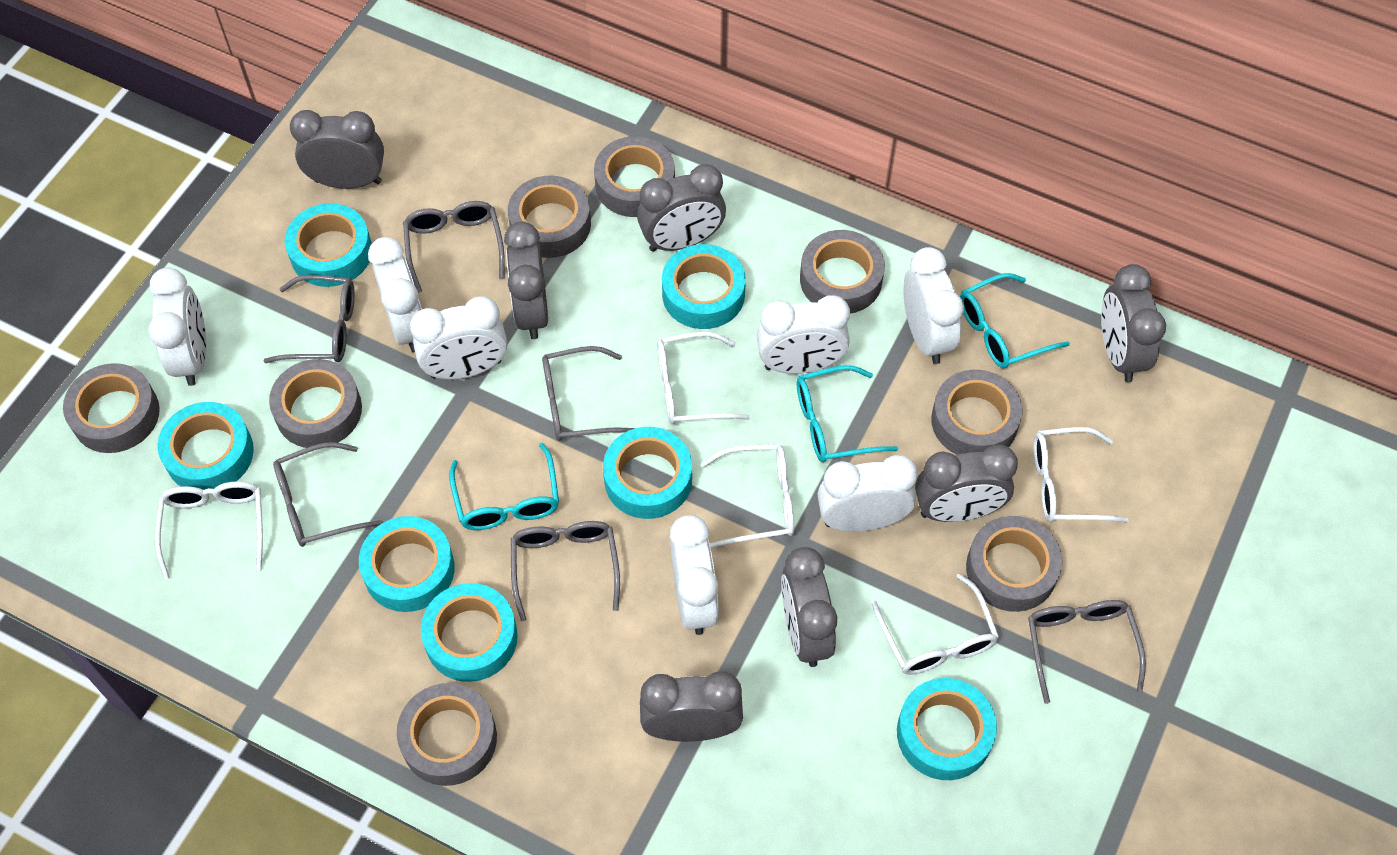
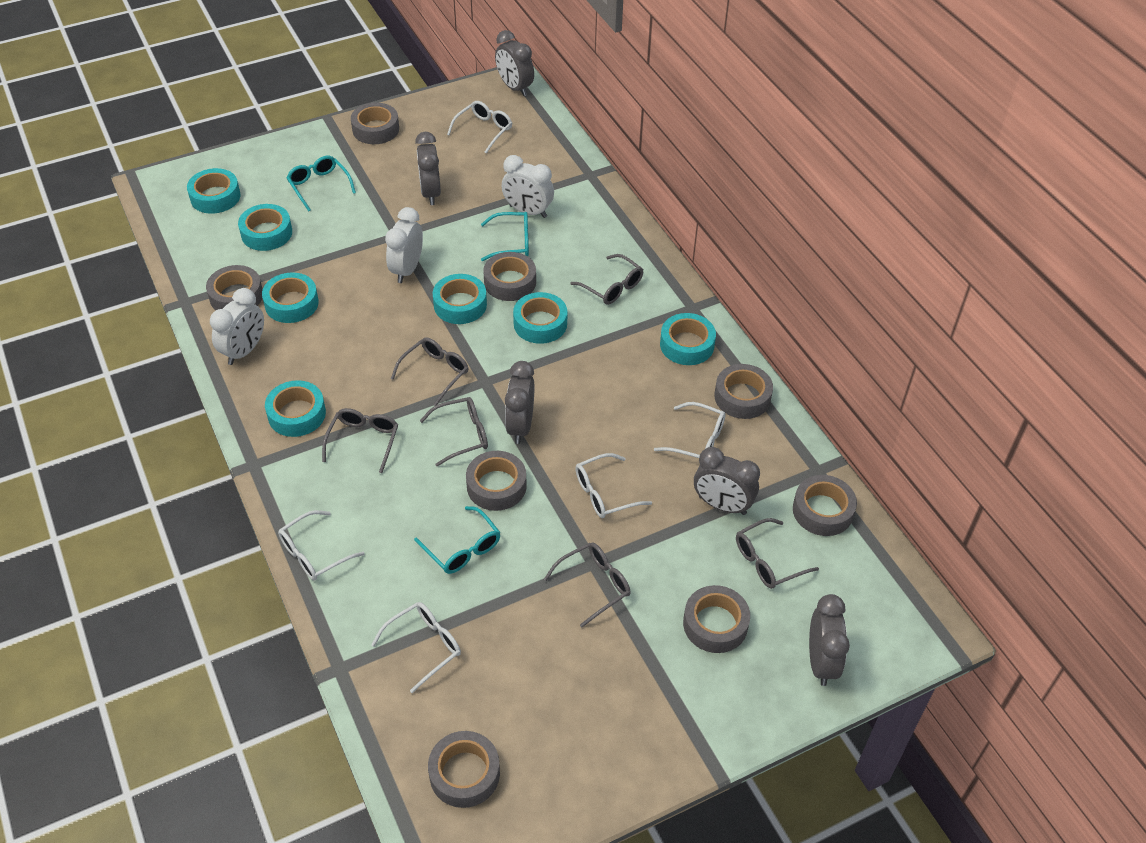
grey clock: 7 -> 5
white clock: 7 -> 3

